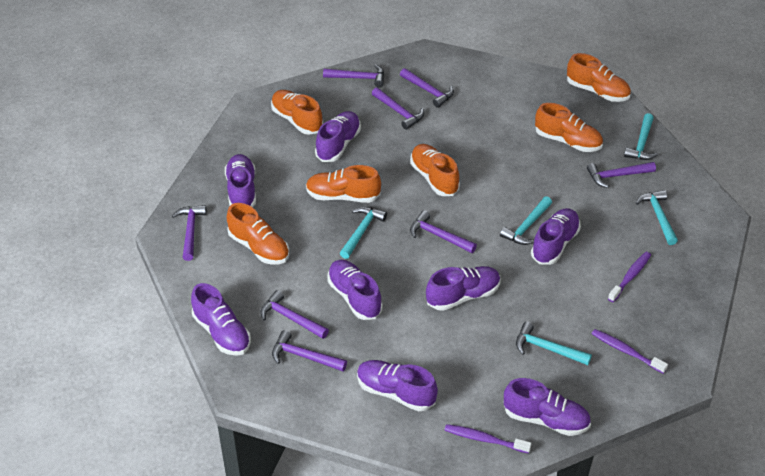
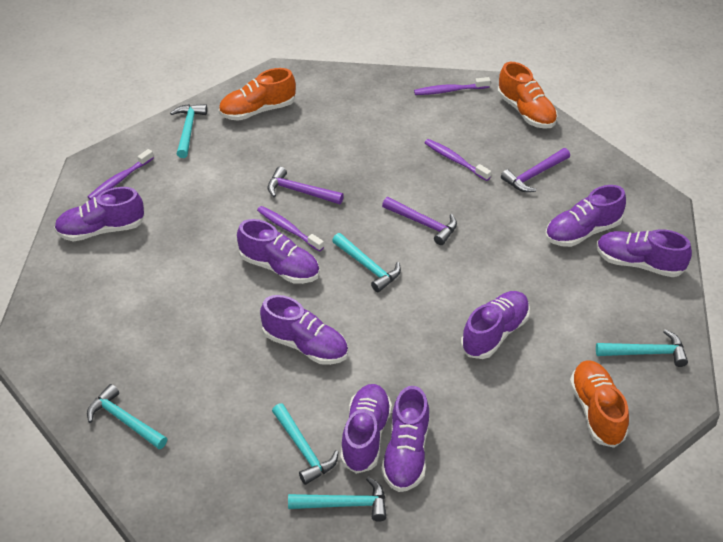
orange shoe: 6 -> 3
purple hammer: 8 -> 3
purple toothbrush: 3 -> 4
turquoise hammer: 5 -> 6

